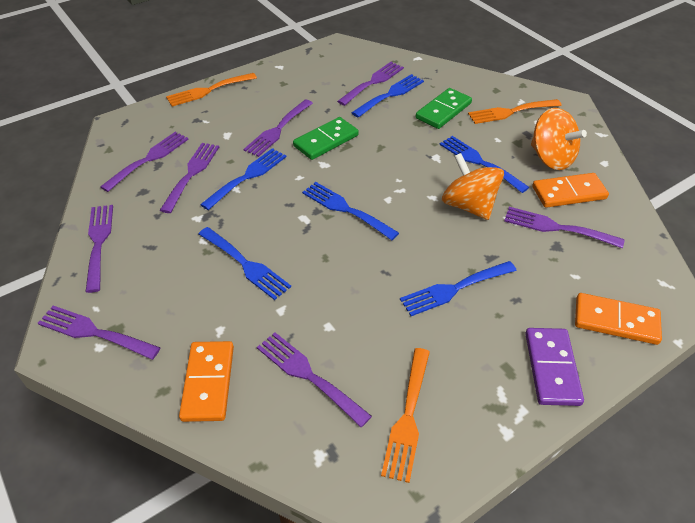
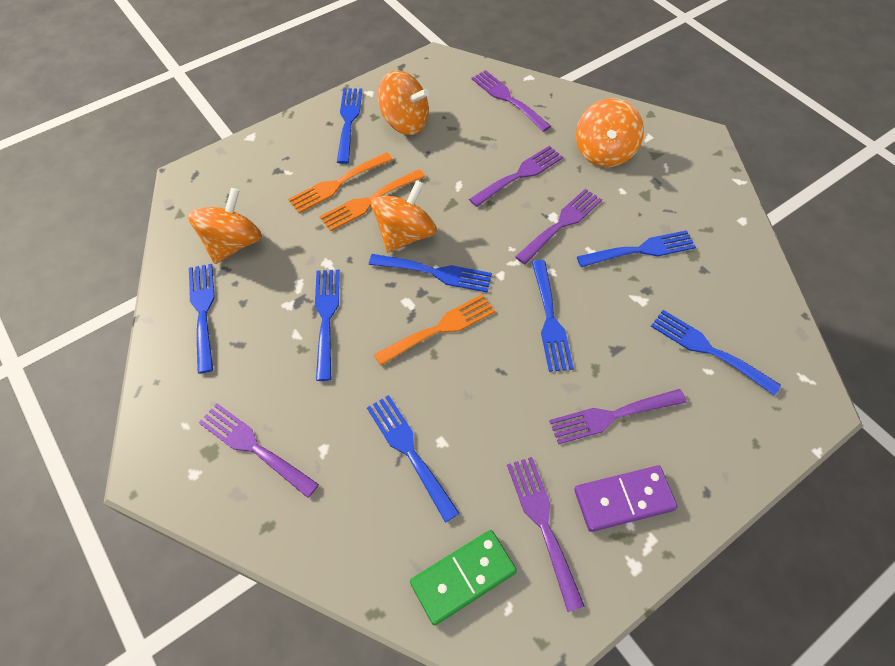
blue fork: 6 -> 8
green domino: 2 -> 1
orange domino: 3 -> 0
orange spinning top: 2 -> 4
purple fork: 8 -> 6

